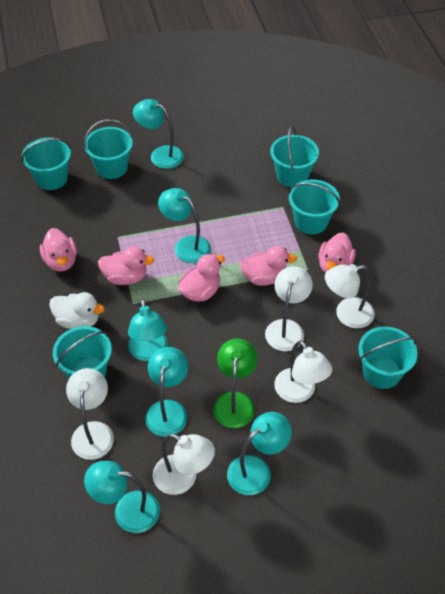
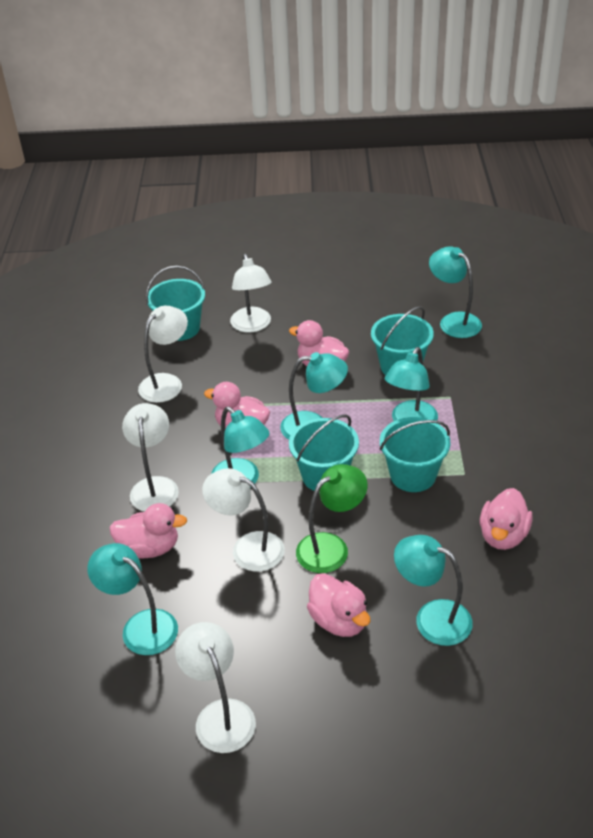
turquoise bucket: 6 -> 4
white duck: 1 -> 0

